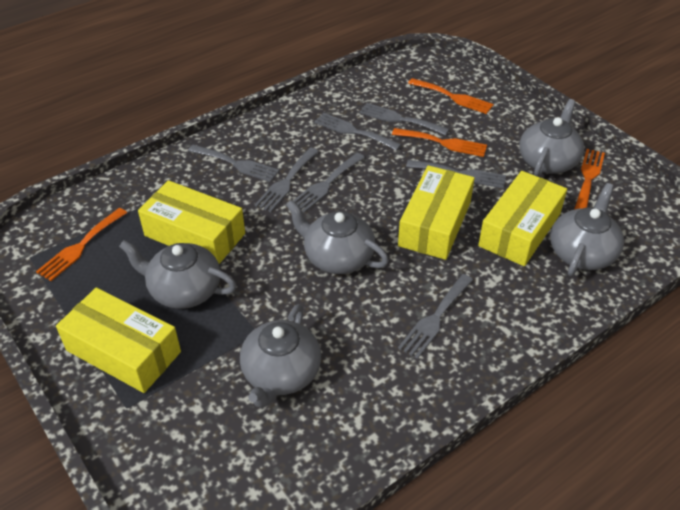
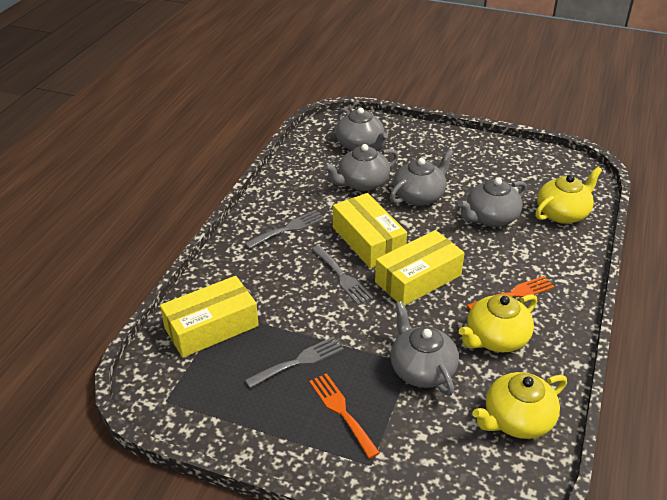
grey fork: 7 -> 3
orange fork: 4 -> 2
yellow box: 4 -> 3
yellow teapot: 0 -> 3

